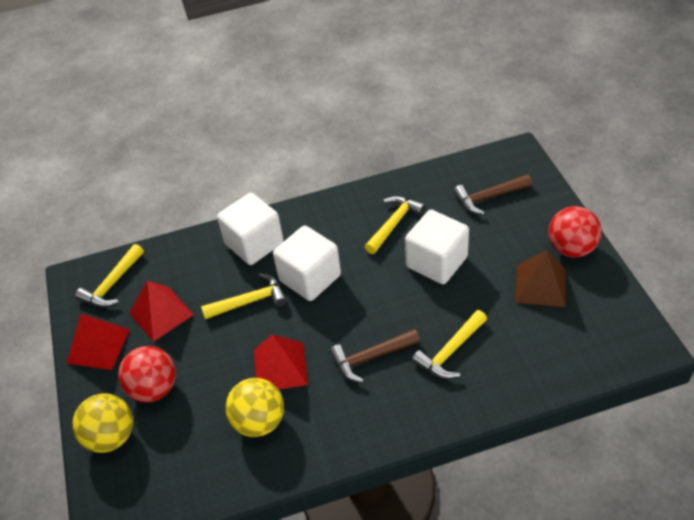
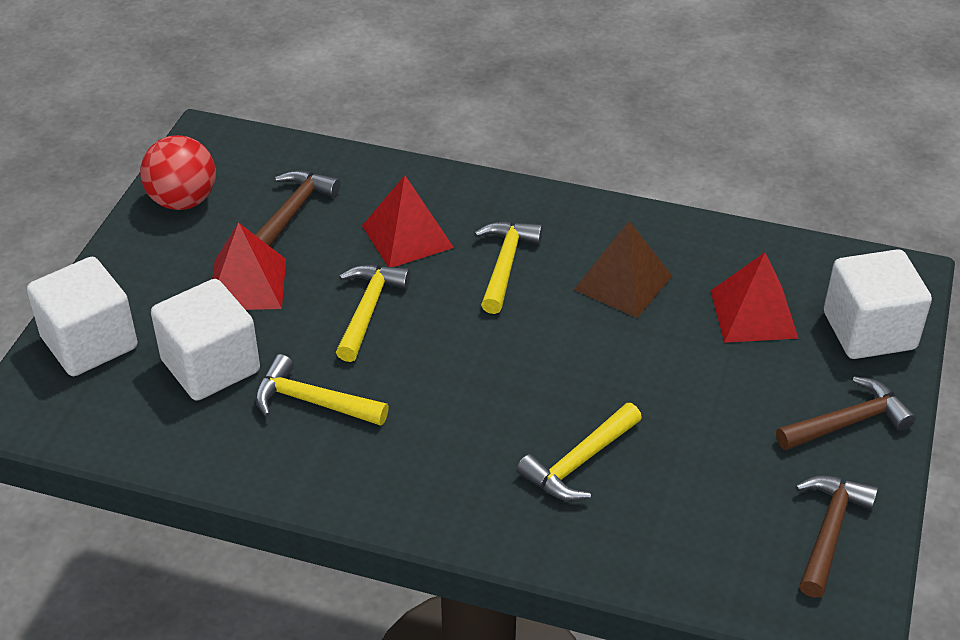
brown hammer: 2 -> 3
red ball: 2 -> 1
yellow ball: 2 -> 0

